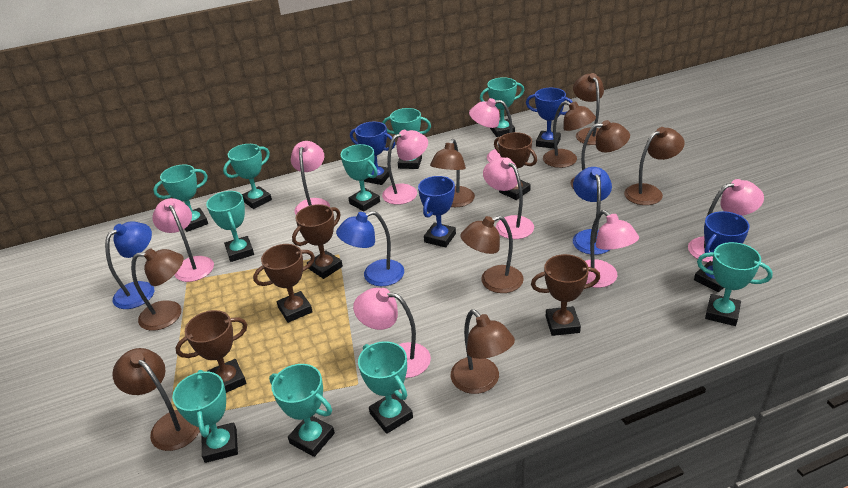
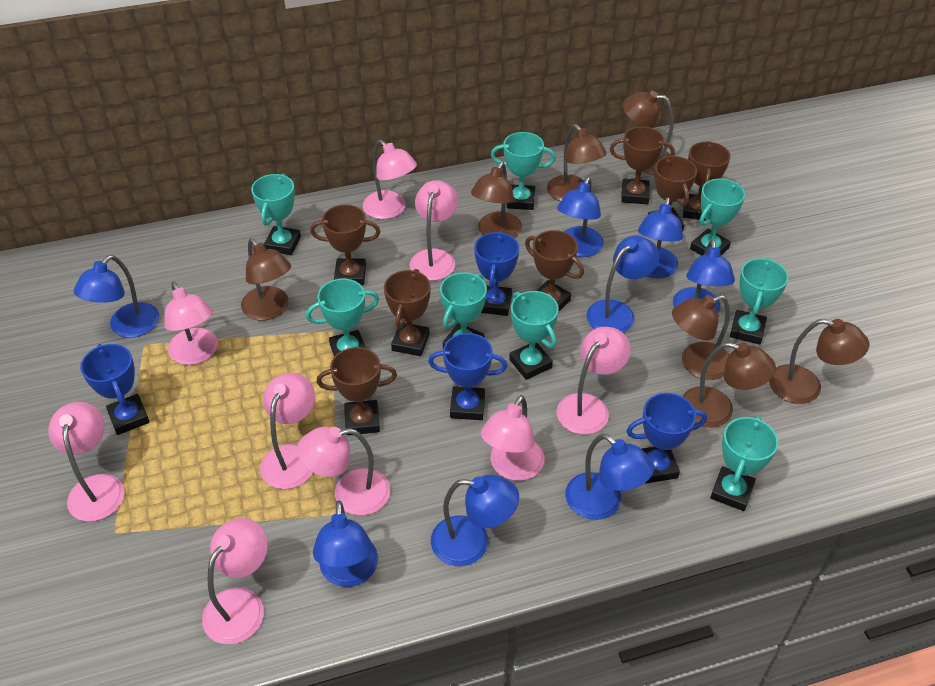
blue lamp: 3 -> 8
brown lamp: 9 -> 7
brown trophy: 5 -> 7
pink lamp: 8 -> 9
turquoise trophy: 10 -> 8

